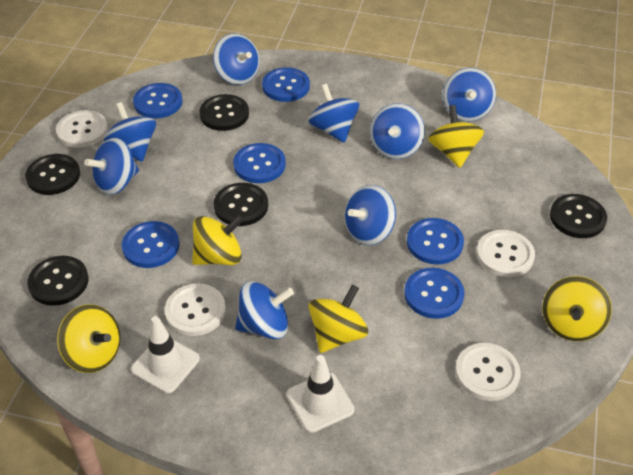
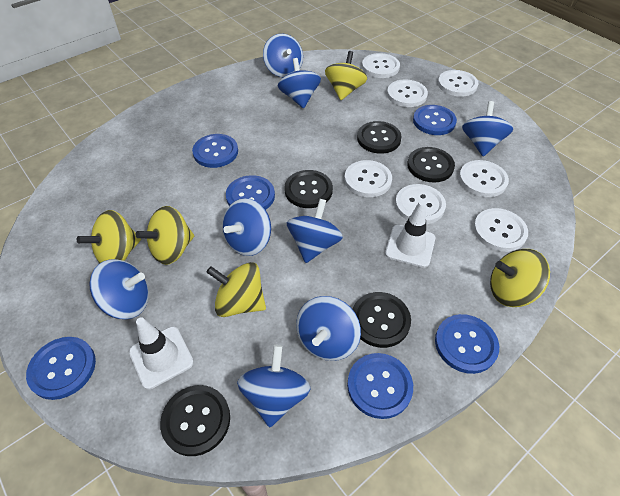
white button: 4 -> 7

